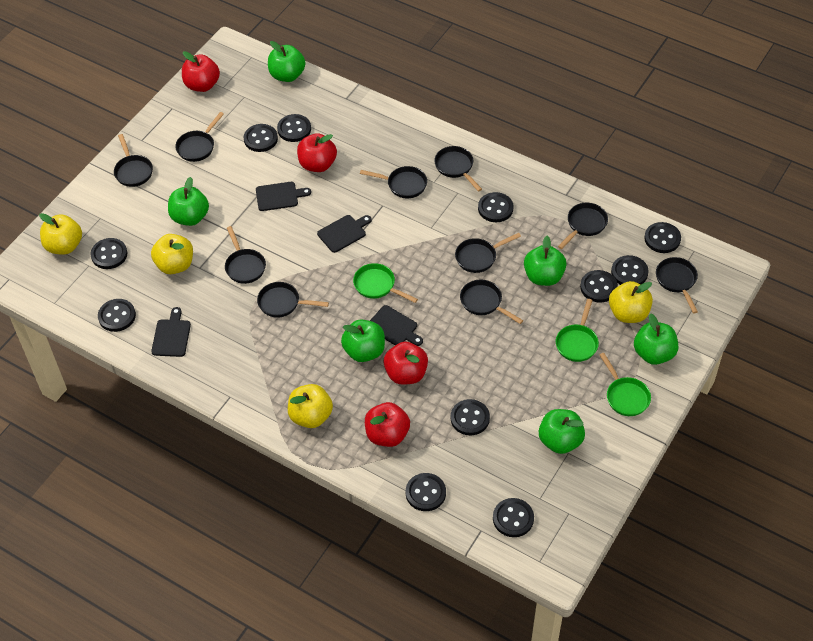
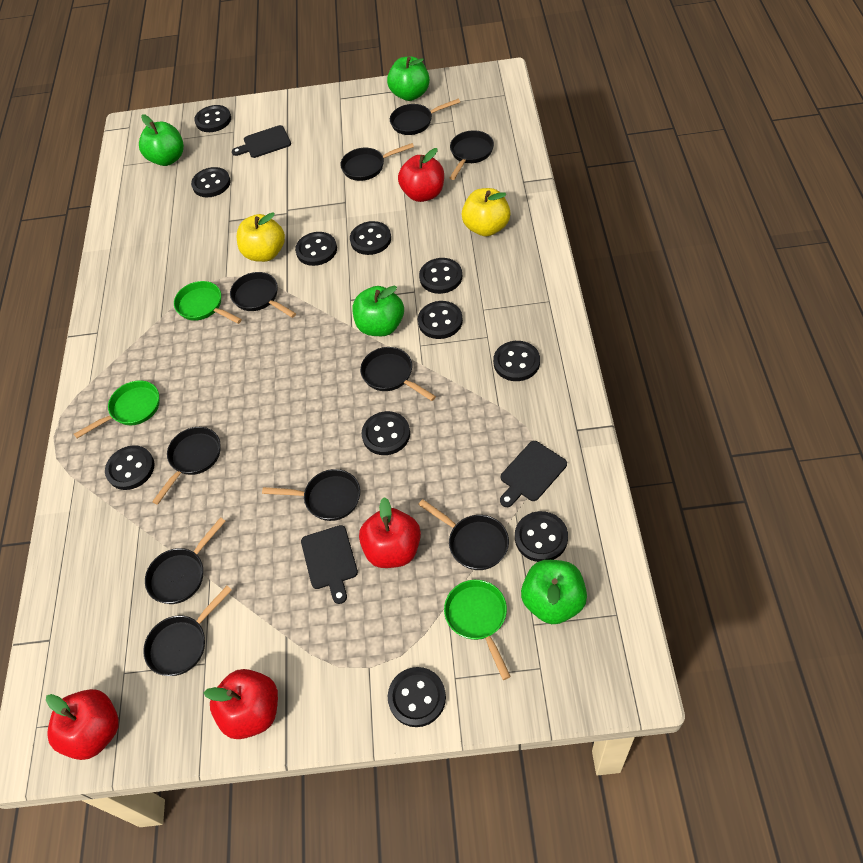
black cutting board: 4 -> 3
green apple: 6 -> 4
yellow apple: 4 -> 2

